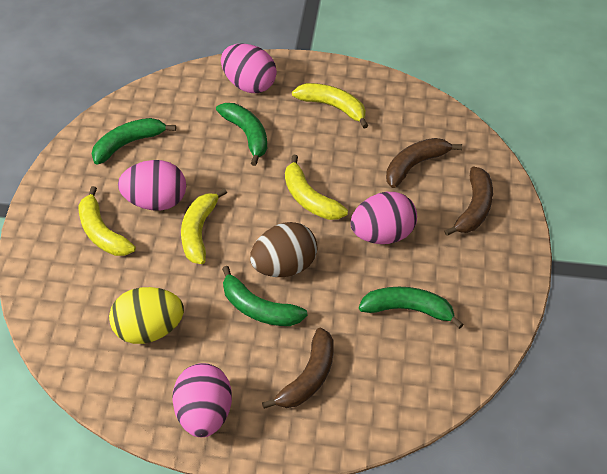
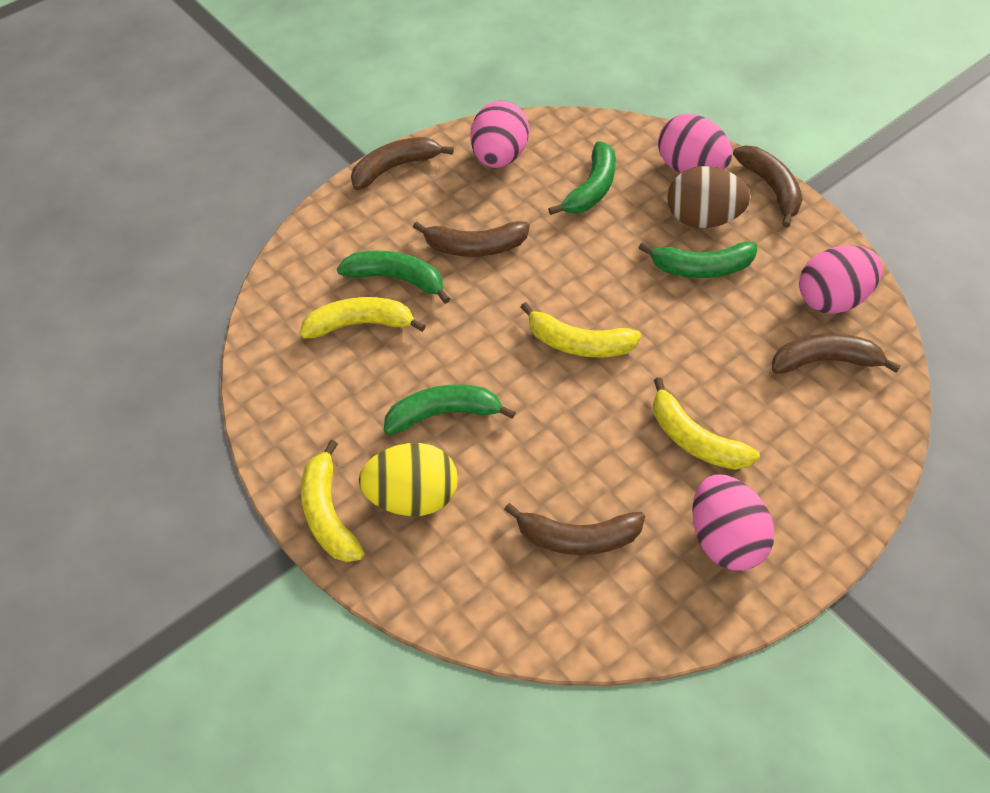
brown banana: 3 -> 5

